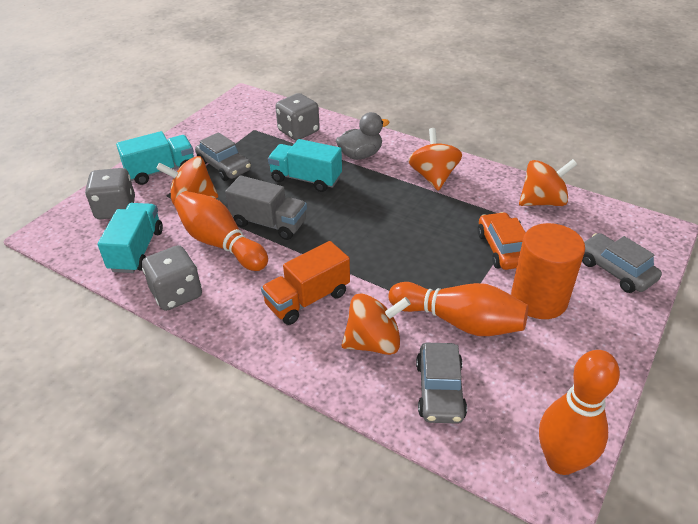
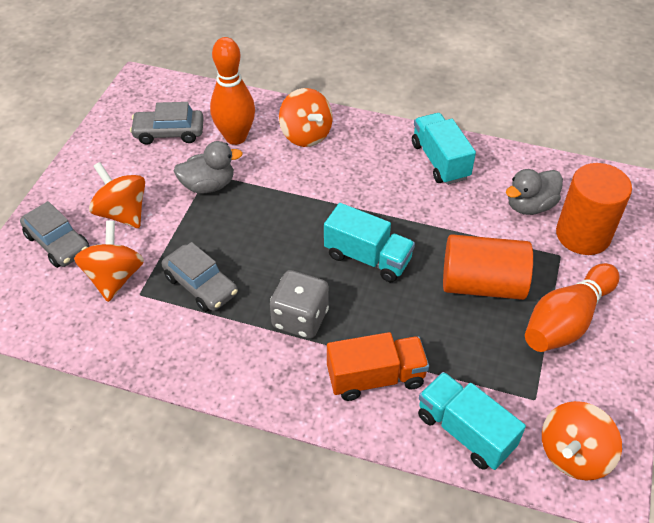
grey dice: 3 -> 1
grey duck: 1 -> 2
grey truck: 1 -> 0
orange bowling pin: 3 -> 2
orange car: 1 -> 0
orange cylinder: 1 -> 2

